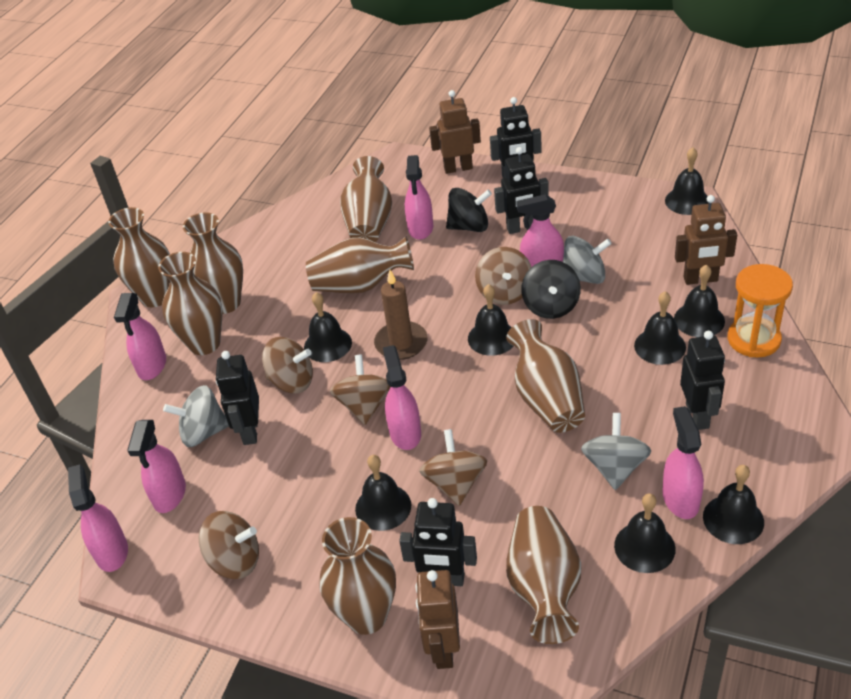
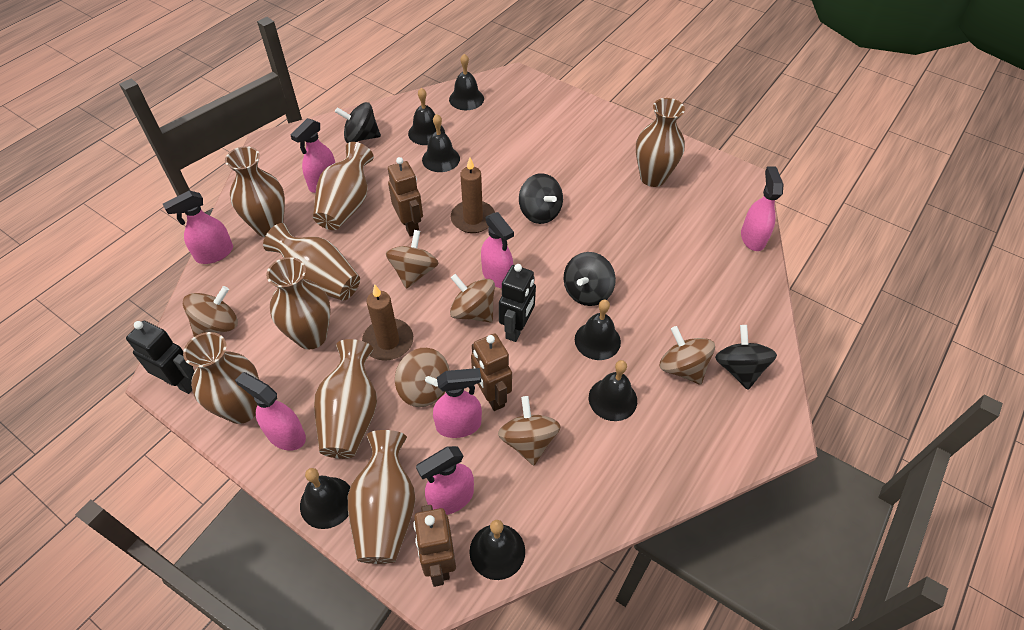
black bell: 8 -> 7
black robot: 5 -> 2
black spinning top: 2 -> 4
brown candle: 1 -> 2
brown spinning top: 5 -> 6
grey spinning top: 3 -> 0
orange hourglass: 1 -> 0

